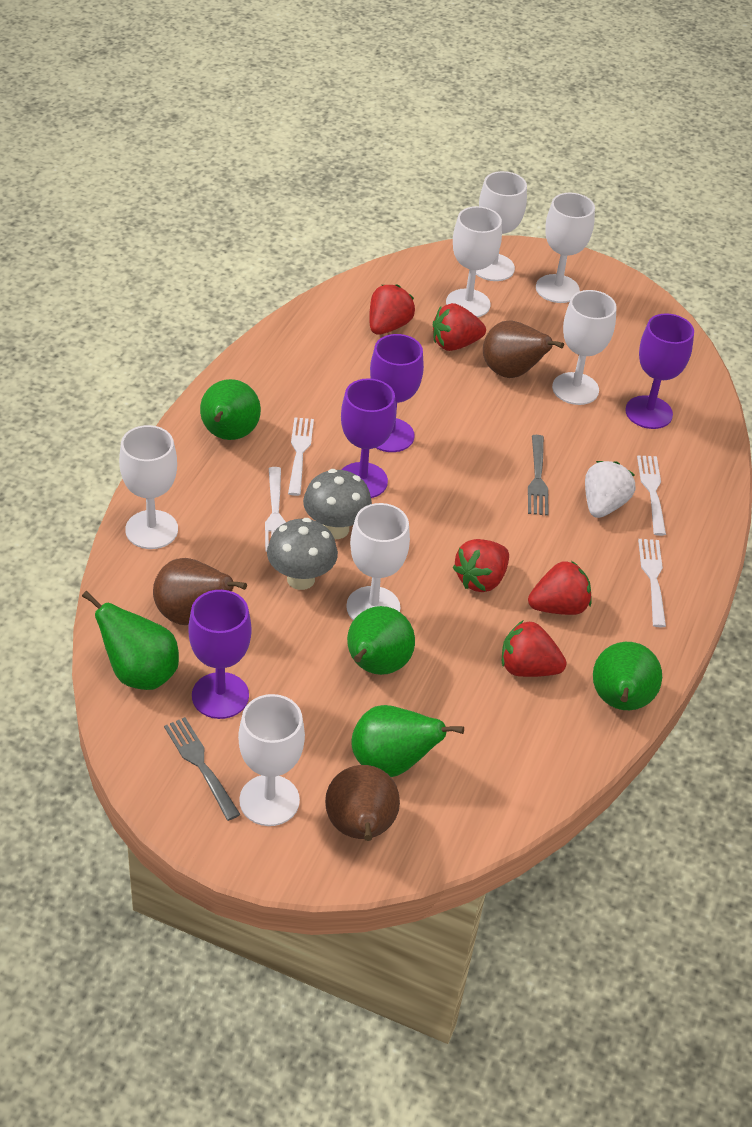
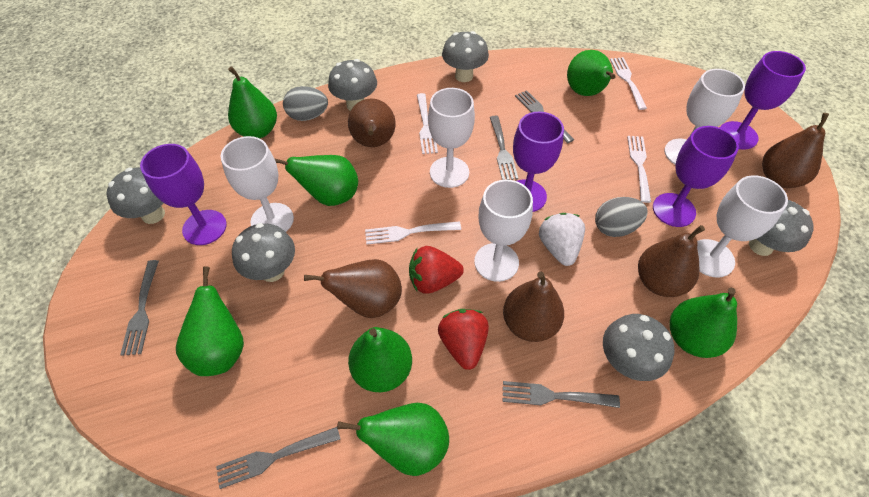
brown pear: 3 -> 5
green pear: 5 -> 7
grey egg: 0 -> 2
grey fork: 2 -> 5
grey mushroom: 2 -> 6
red strawberry: 5 -> 2
white goblet: 7 -> 5

